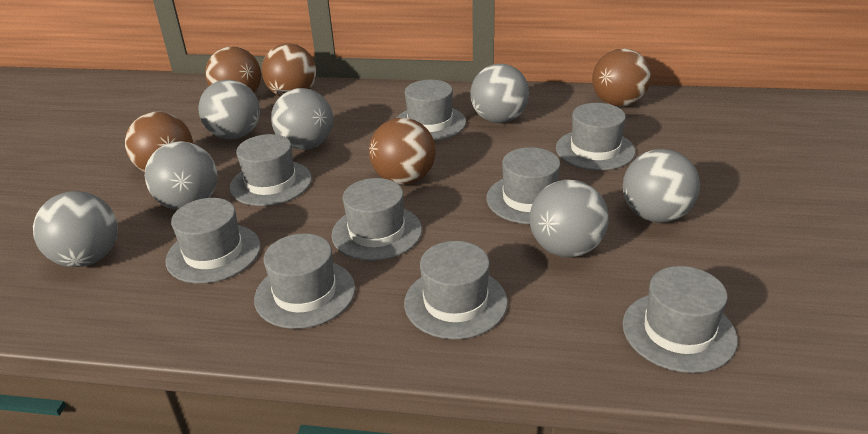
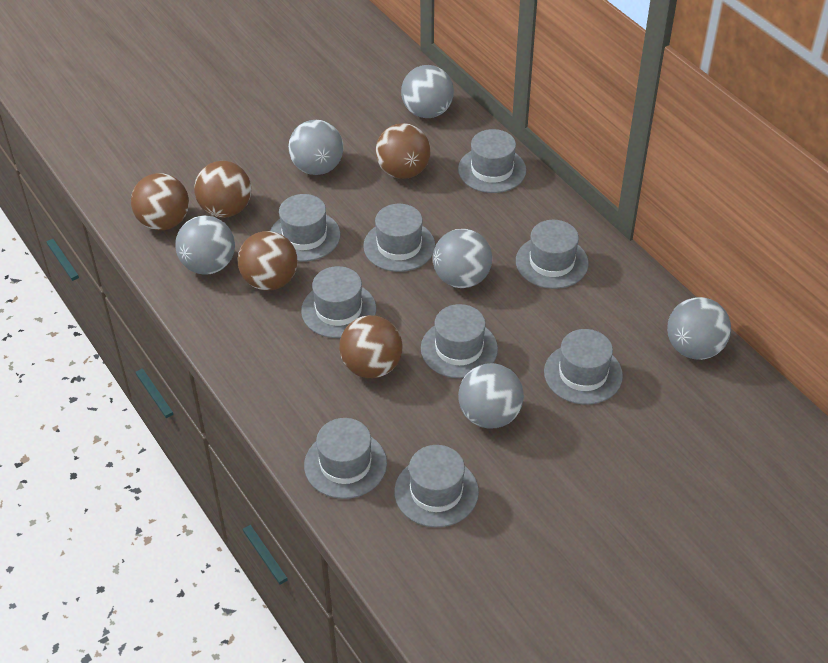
grey ball: 7 -> 6

